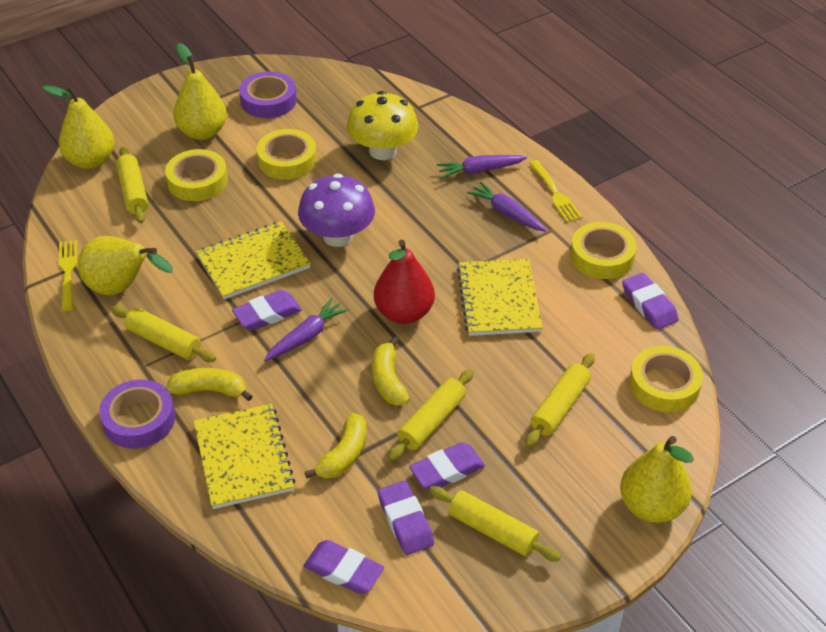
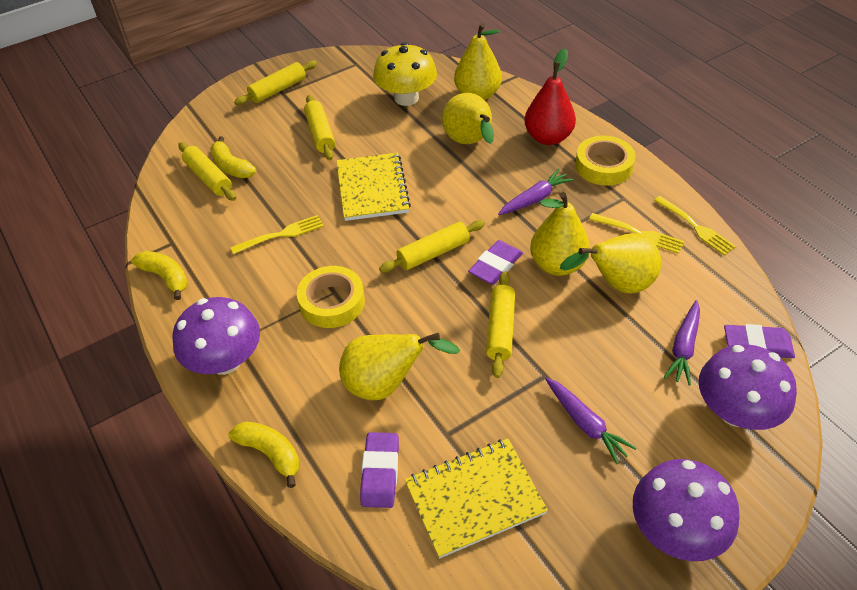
purple eraser: 5 -> 3
purple mushroom: 1 -> 3
purple tape: 2 -> 0
yellow fork: 2 -> 3
yellow notebook: 3 -> 2
yellow pear: 4 -> 5
yellow tape: 4 -> 2

